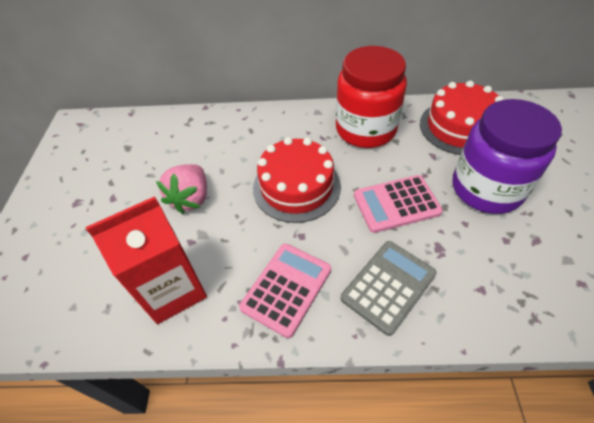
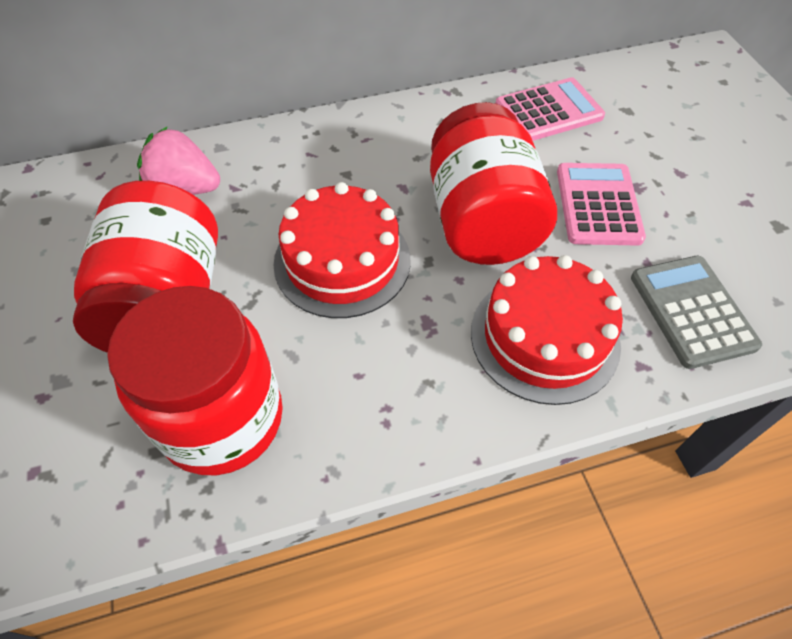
purple jar: 1 -> 0
red carton: 1 -> 0
red jar: 1 -> 3

